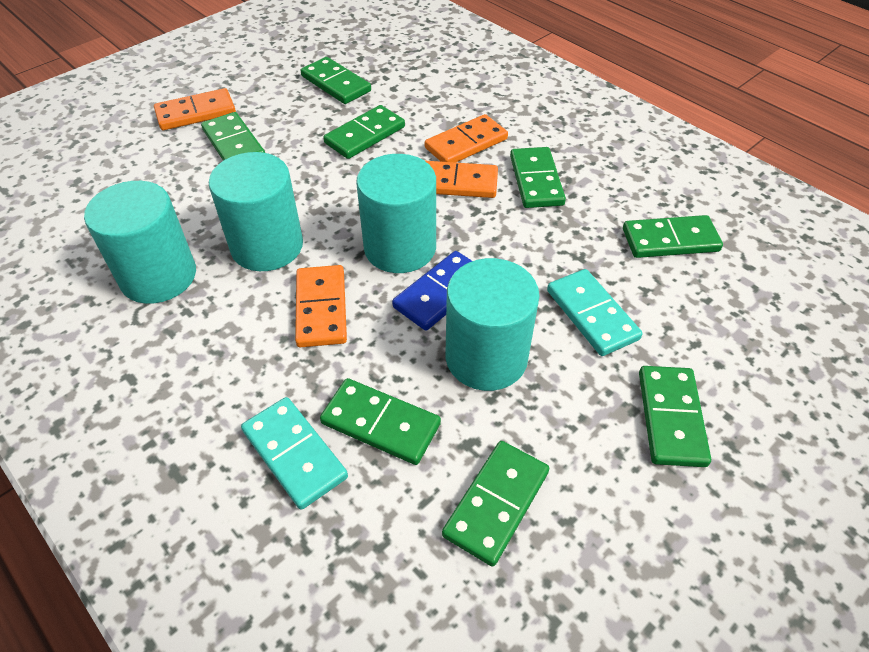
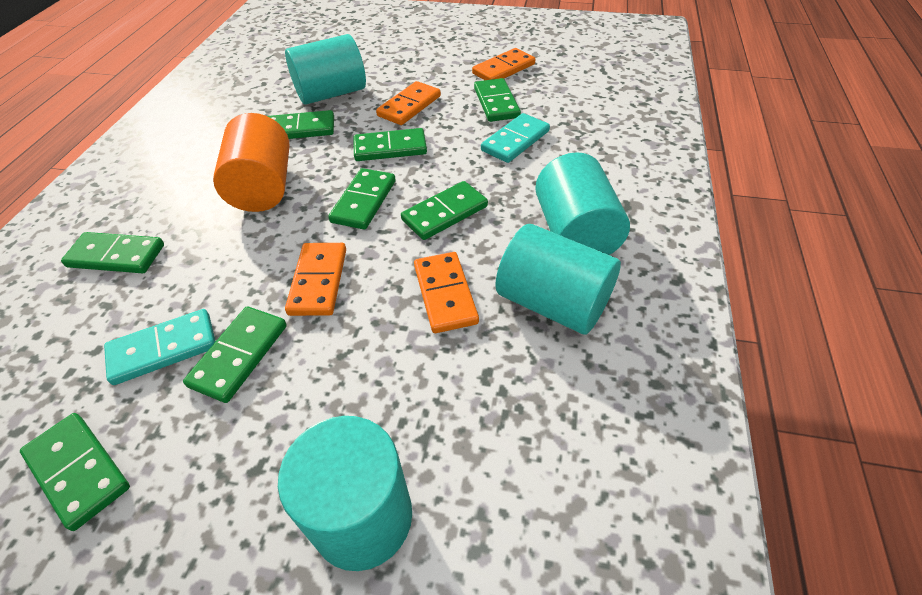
blue domino: 1 -> 0
orange cylinder: 0 -> 1

